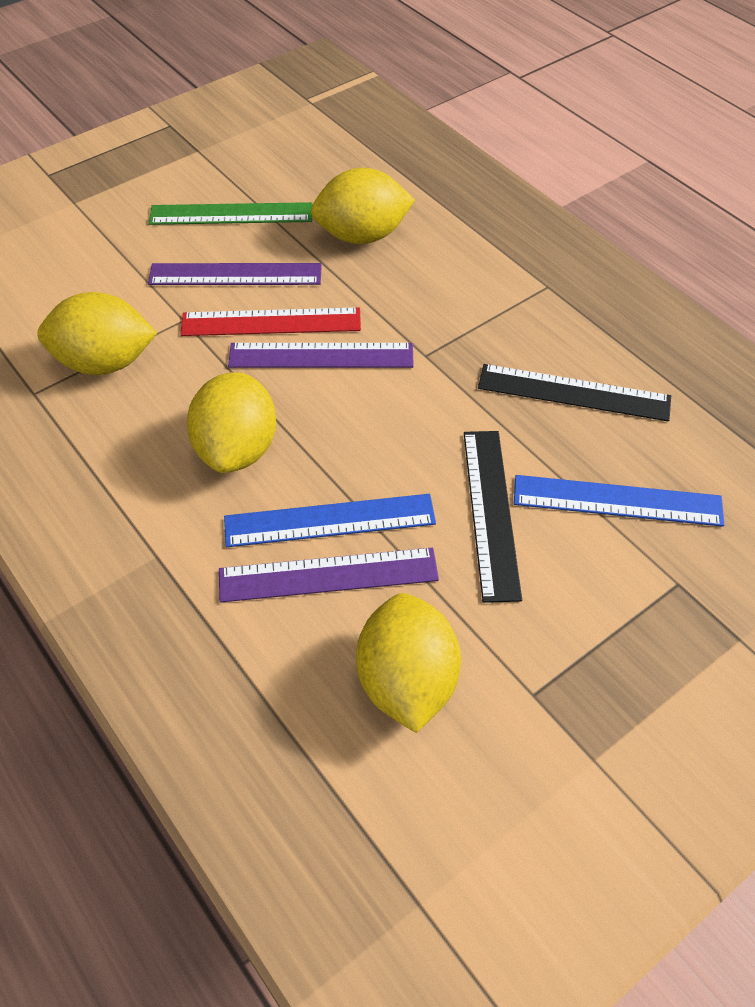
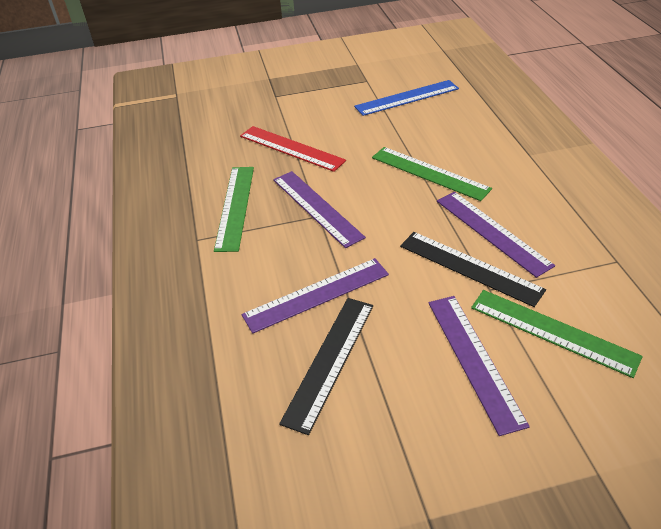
blue ruler: 2 -> 1
green ruler: 1 -> 3
purple ruler: 3 -> 4
yellow lemon: 4 -> 0

